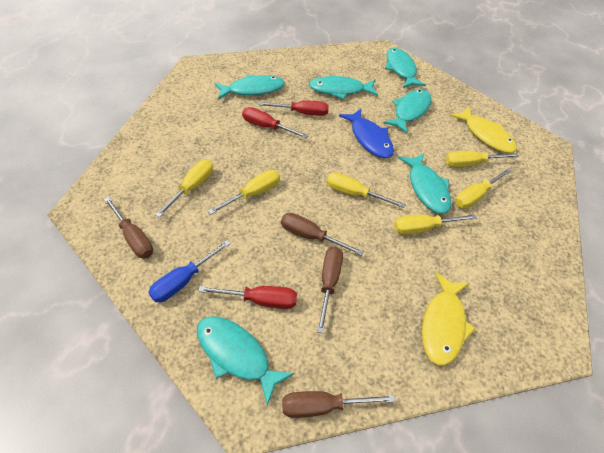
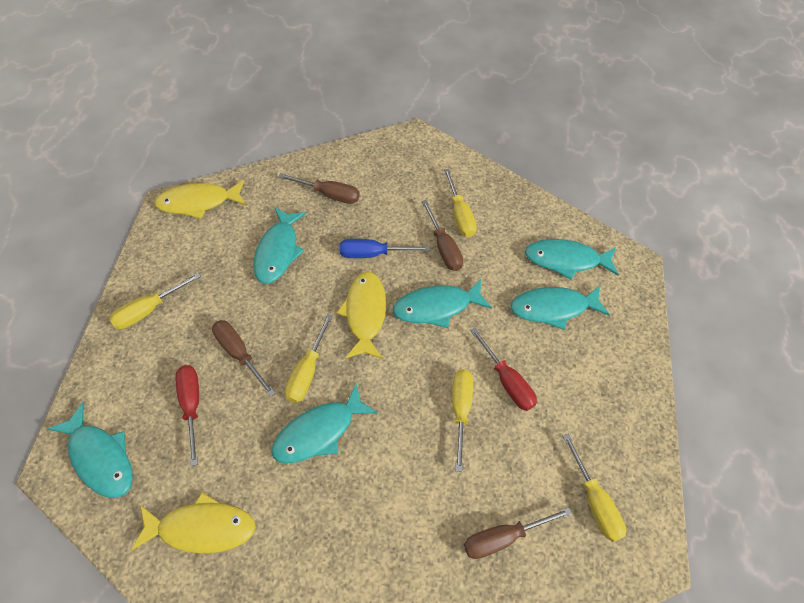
blue fish: 1 -> 0
red screwdriver: 3 -> 2
yellow fish: 2 -> 3
yellow screwdriver: 6 -> 5

